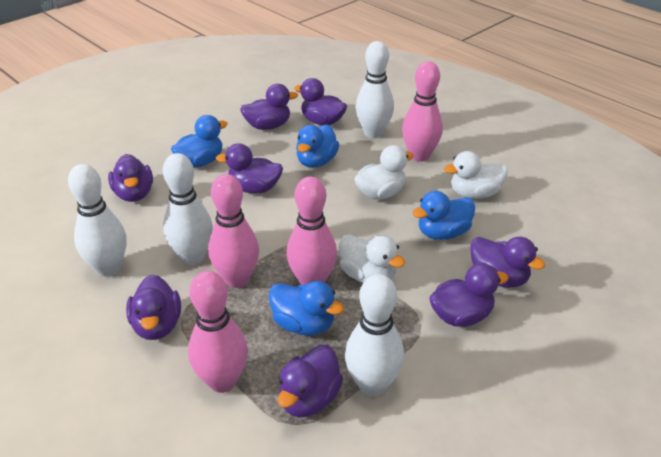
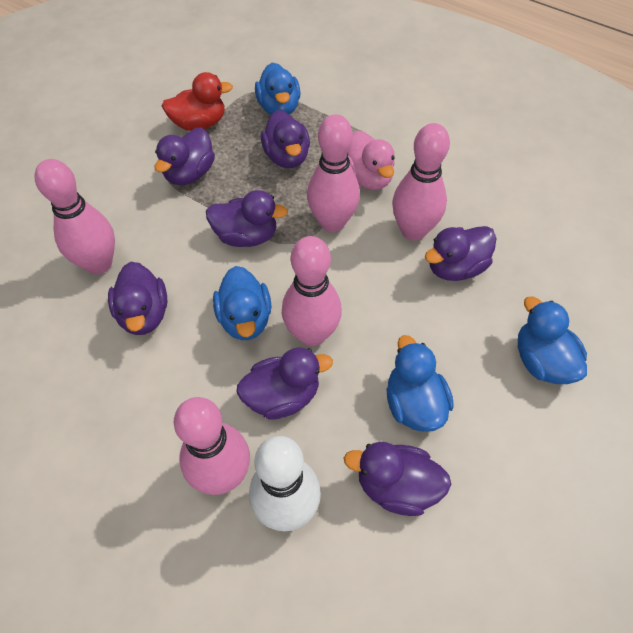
pink bowling pin: 4 -> 5
pink duck: 0 -> 1
purple duck: 8 -> 7
red duck: 0 -> 1
white bowling pin: 4 -> 1
white duck: 3 -> 0

